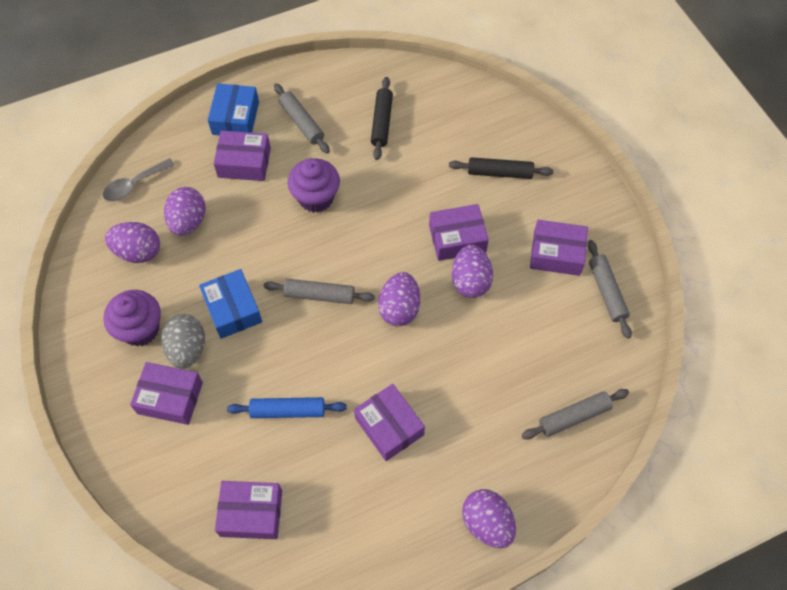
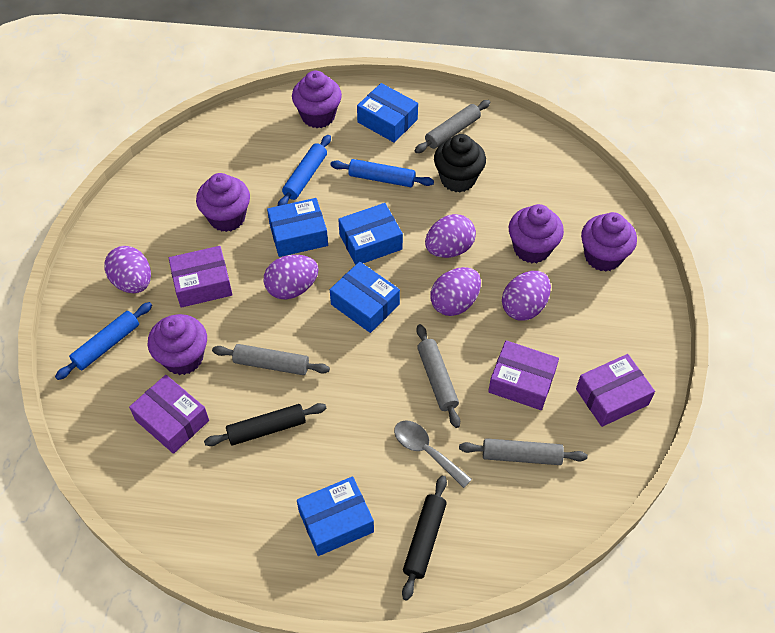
black cupcake: 0 -> 1
blue box: 2 -> 5
blue rolling pin: 1 -> 3
grey egg: 1 -> 0
purple box: 6 -> 4
purple cupcake: 2 -> 5

